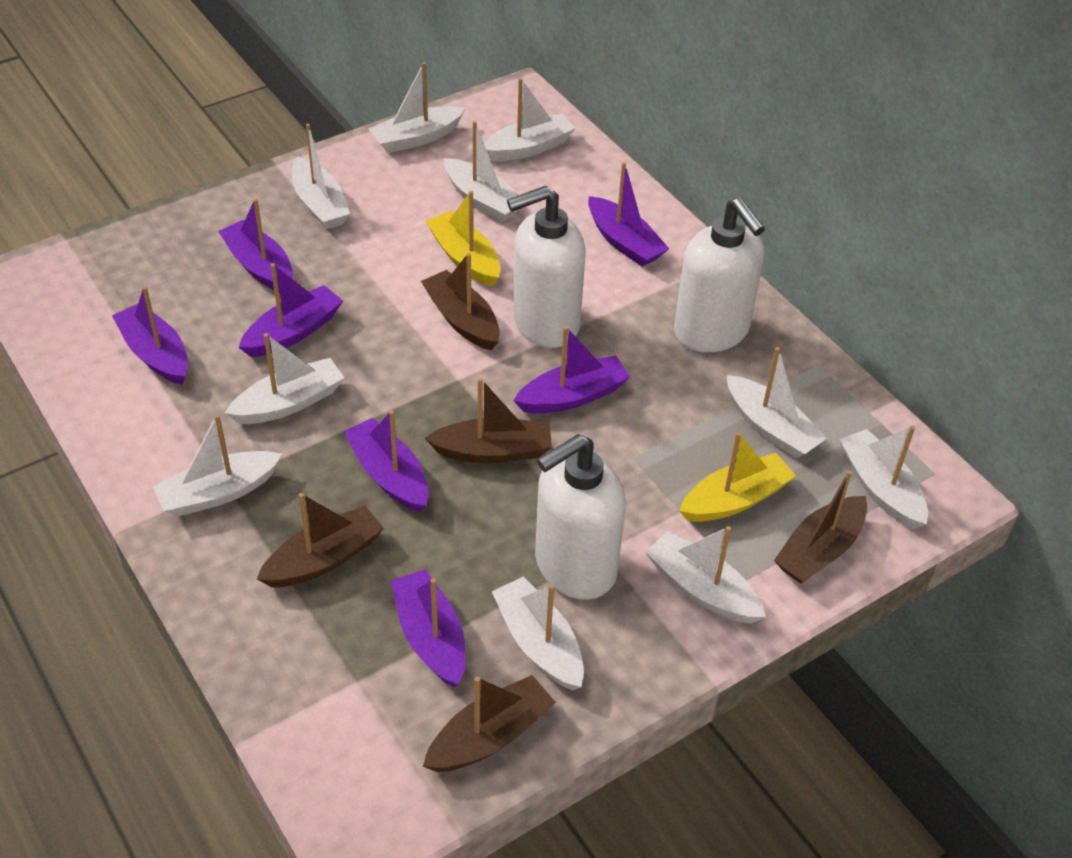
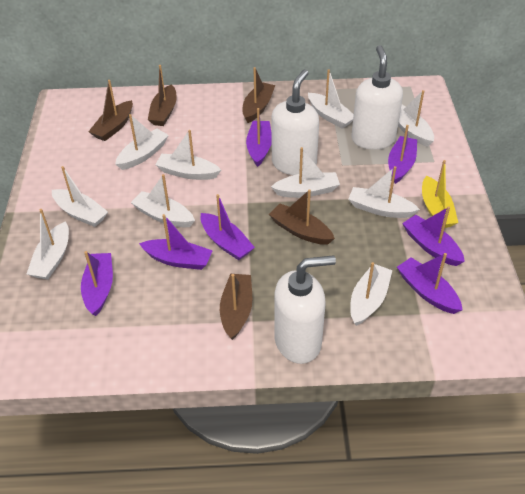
yellow boat: 2 -> 1

